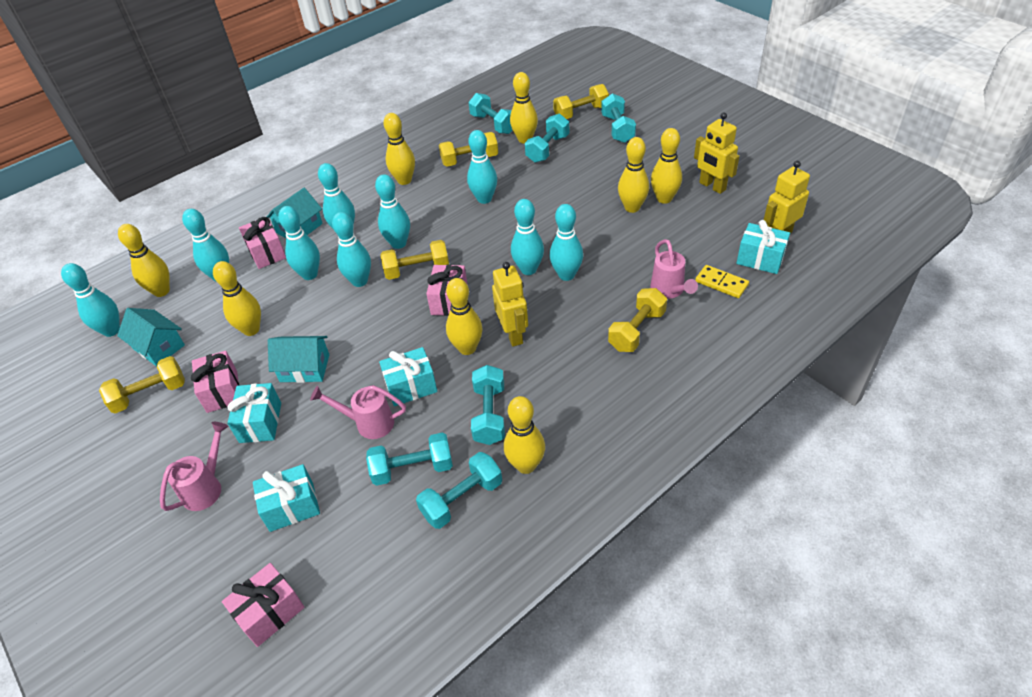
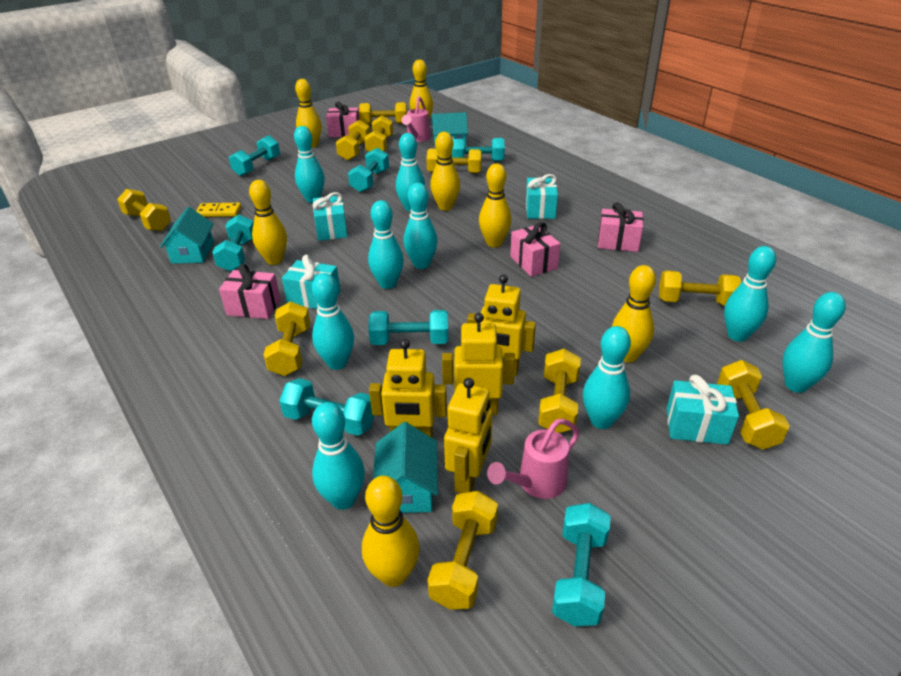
pink watering can: 3 -> 2
turquoise dumbbell: 6 -> 7
yellow bowling pin: 8 -> 7
yellow dumbbell: 5 -> 10
yellow robot: 3 -> 4

